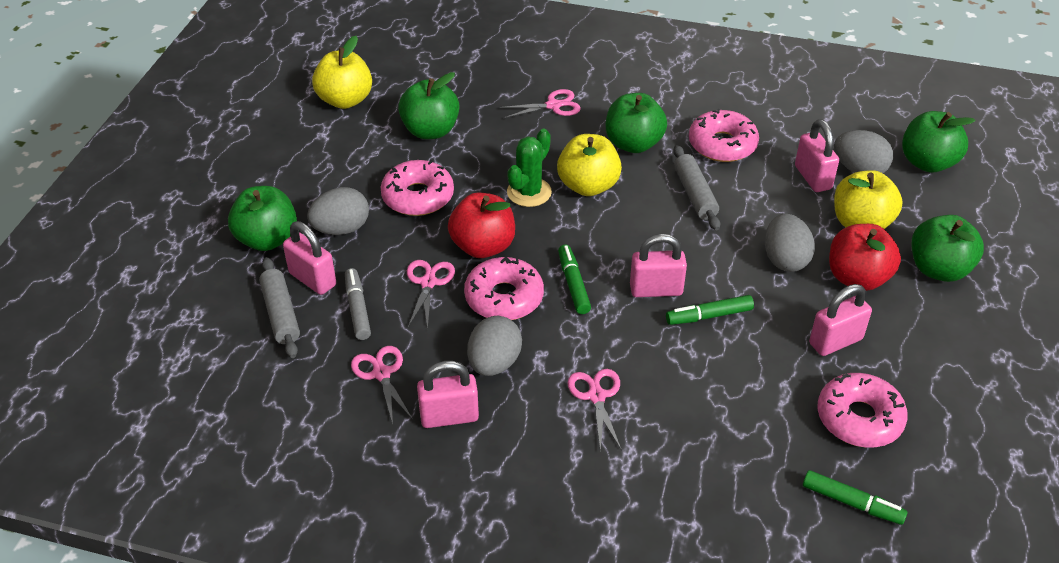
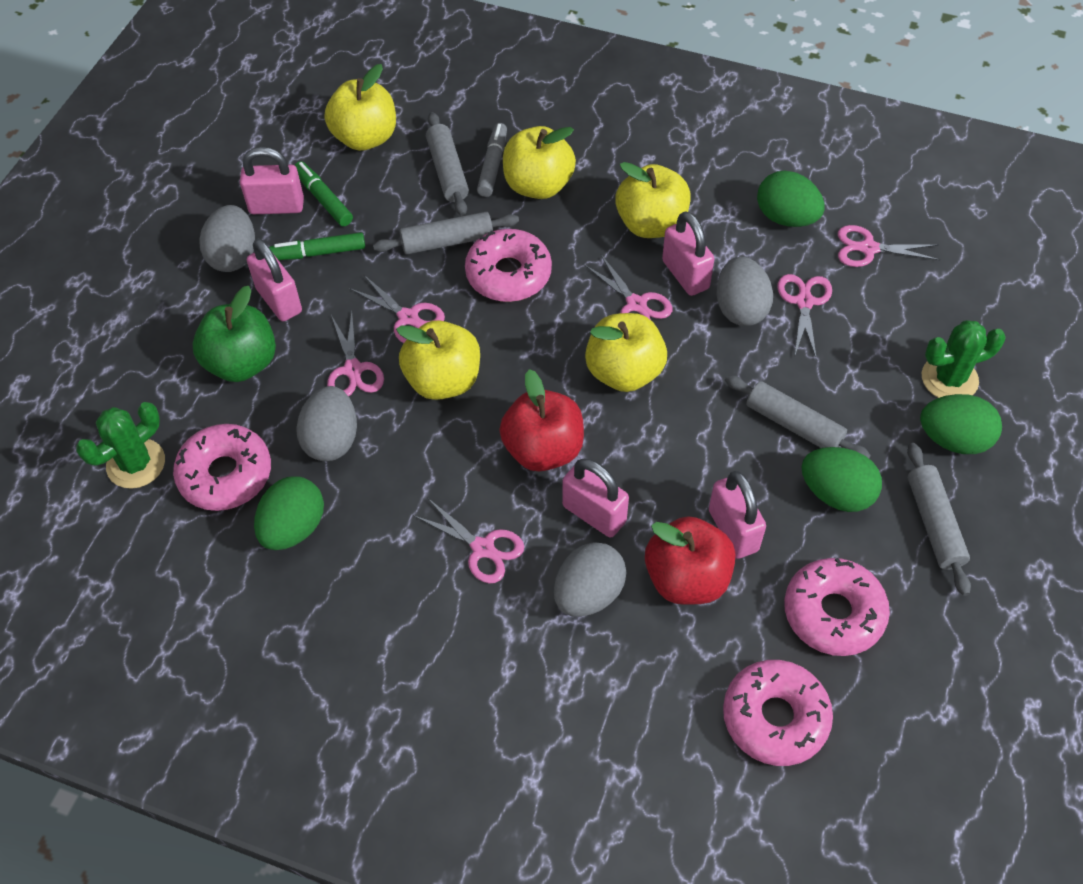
green apple: 5 -> 1
green cactus: 1 -> 2
green egg: 0 -> 4
green marker: 3 -> 2
grey rolling pin: 2 -> 4
pink scissors: 4 -> 6
yellow apple: 3 -> 5

